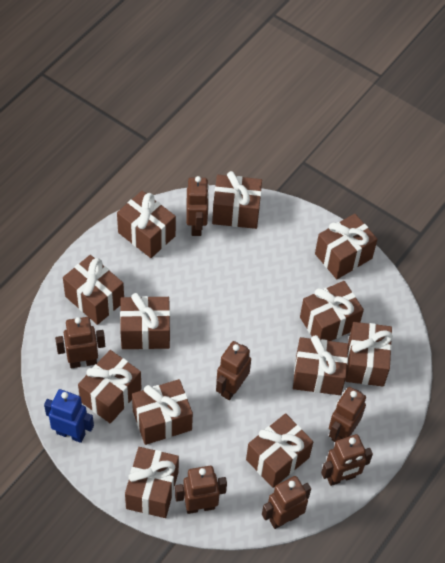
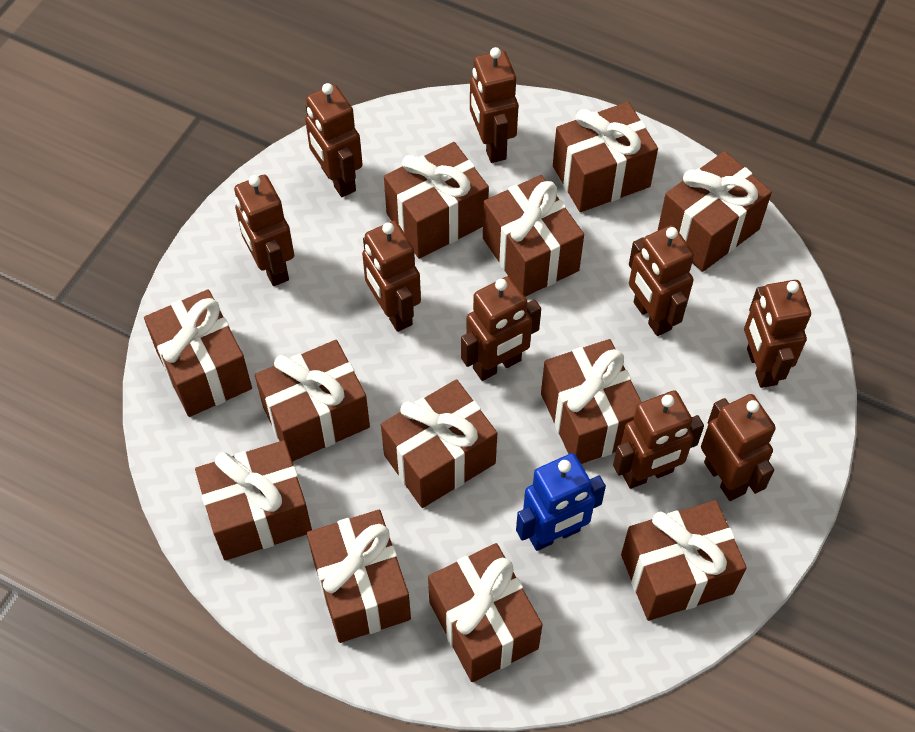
brown robot: 7 -> 9

